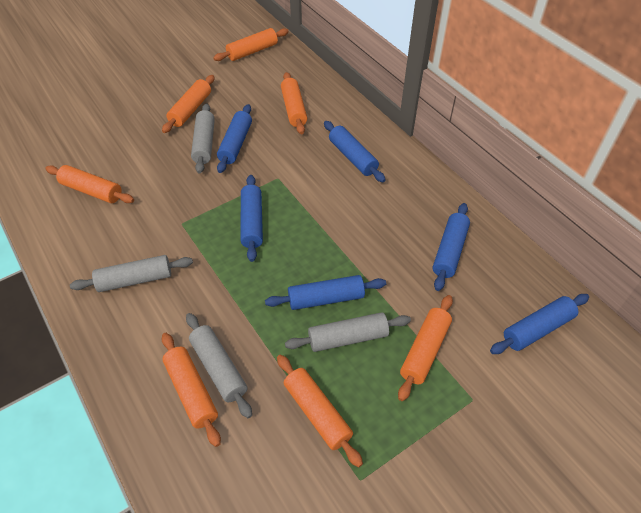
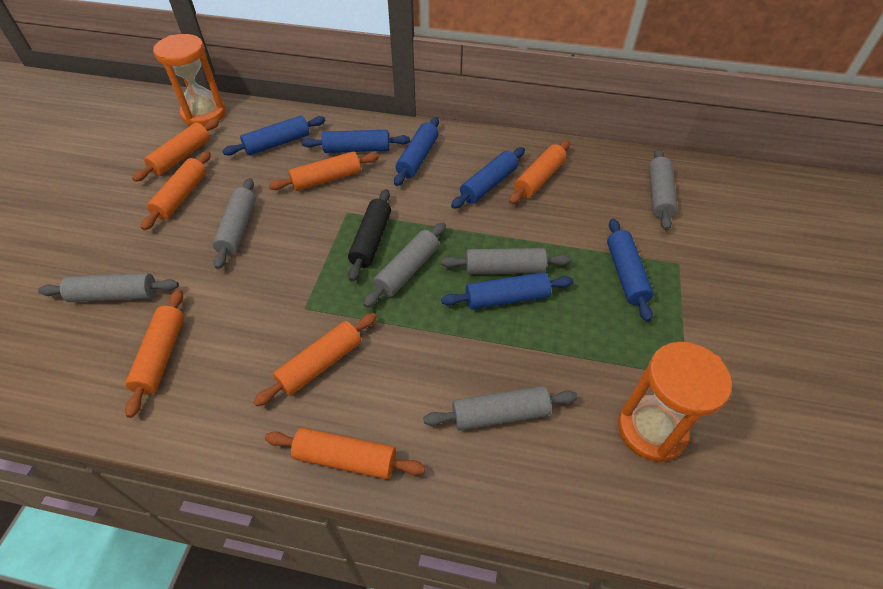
black rolling pin: 0 -> 1
grey rolling pin: 4 -> 6
orange hourglass: 0 -> 2

